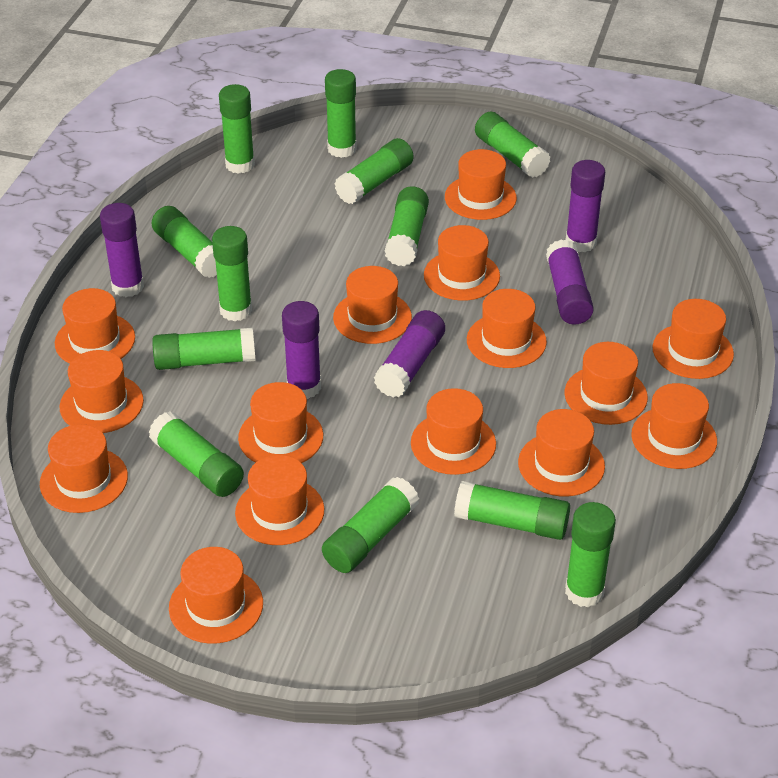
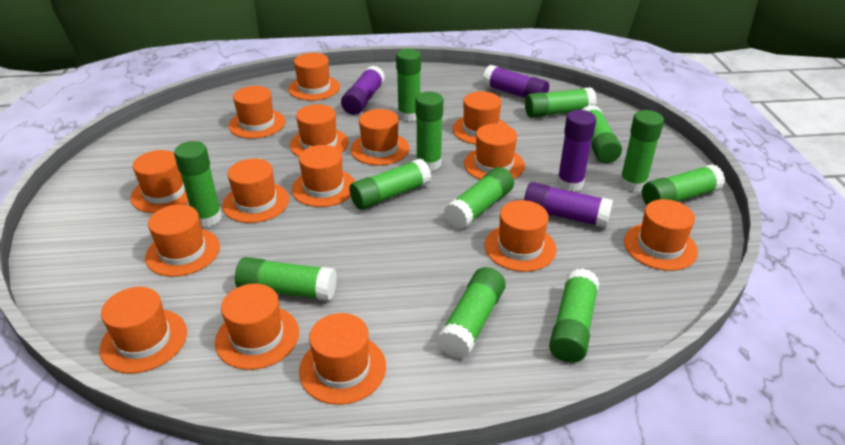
purple glue stick: 5 -> 4

